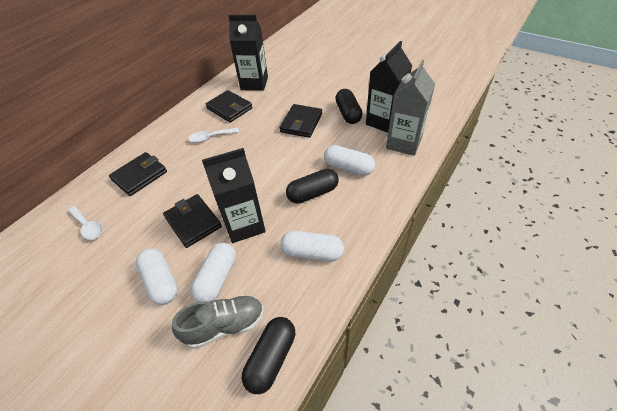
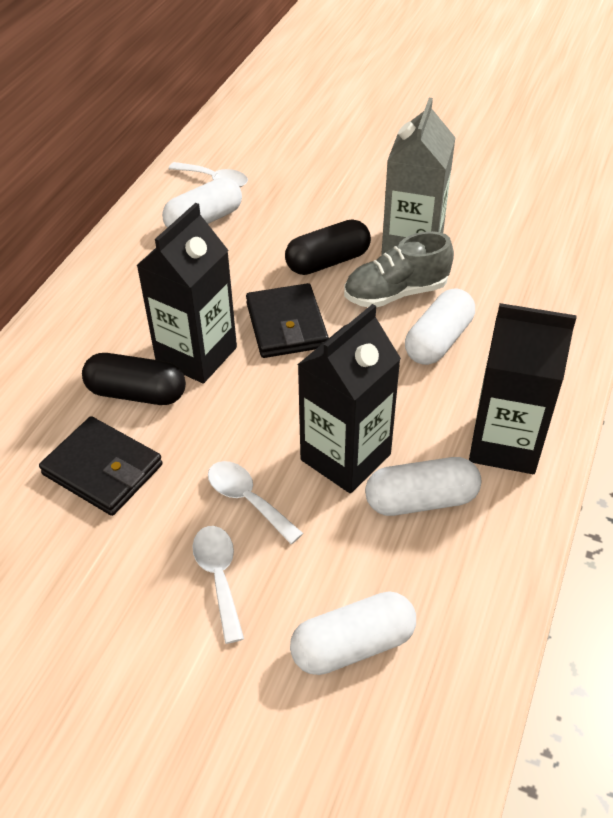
black capsule: 3 -> 2
black wallet: 4 -> 2
white spoon: 2 -> 3

